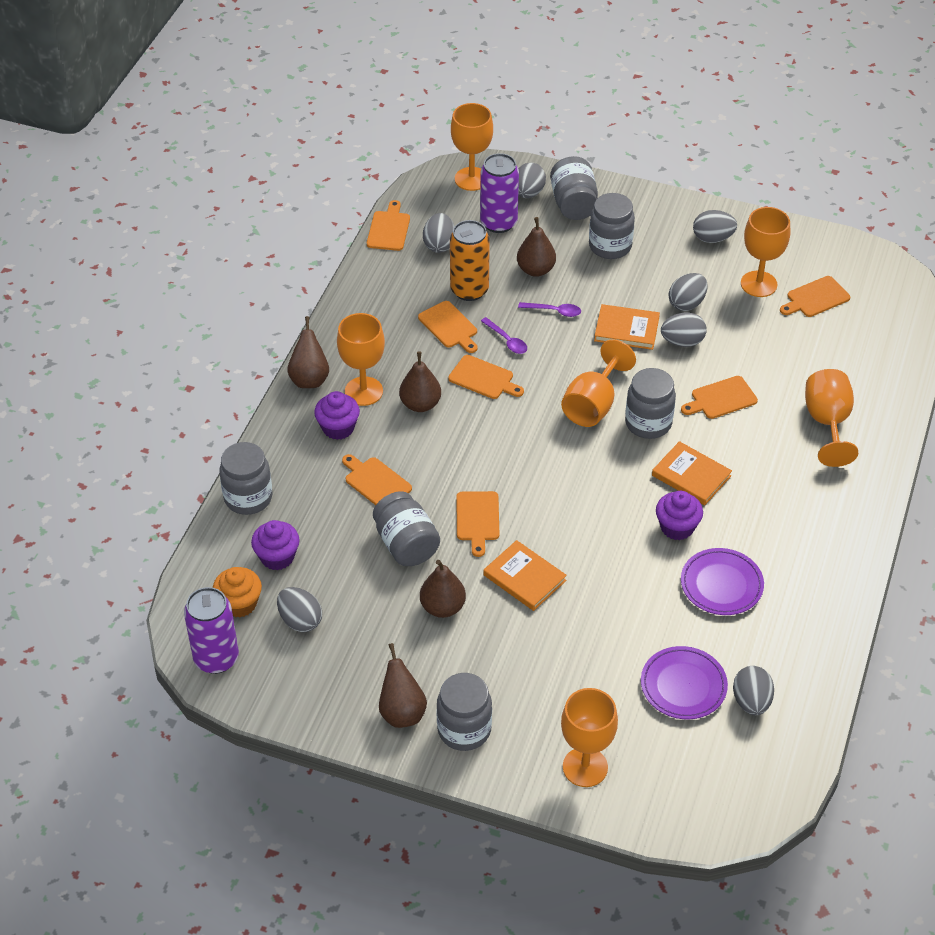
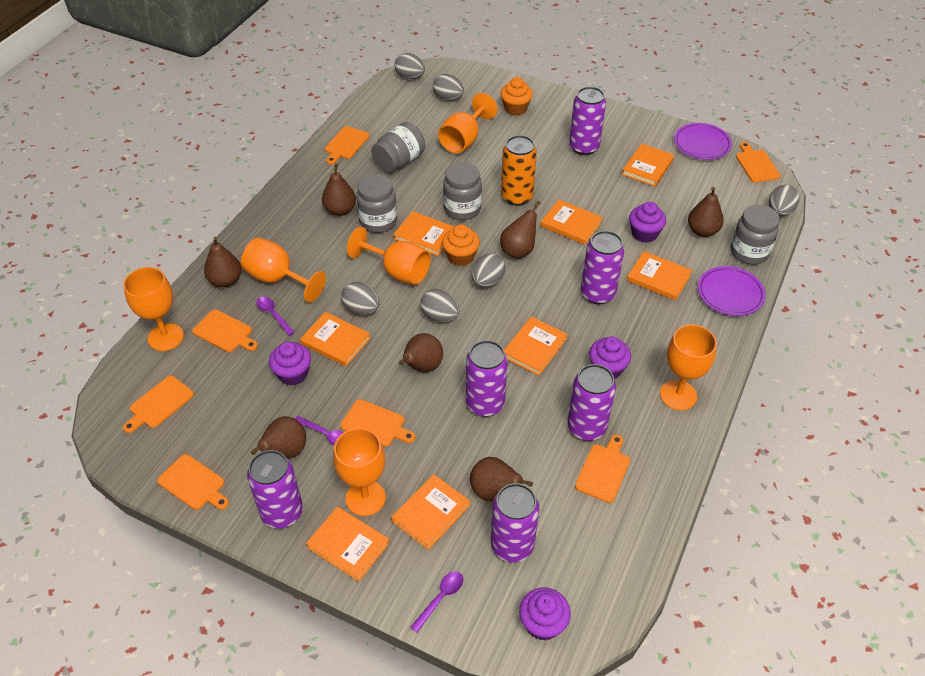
brown pear: 5 -> 7
grey egg: 7 -> 6
grey jar: 6 -> 4
orange book: 3 -> 8
orange cupcake: 1 -> 2
purple can: 2 -> 6
purple cupcake: 3 -> 4
purple spoon: 2 -> 3

